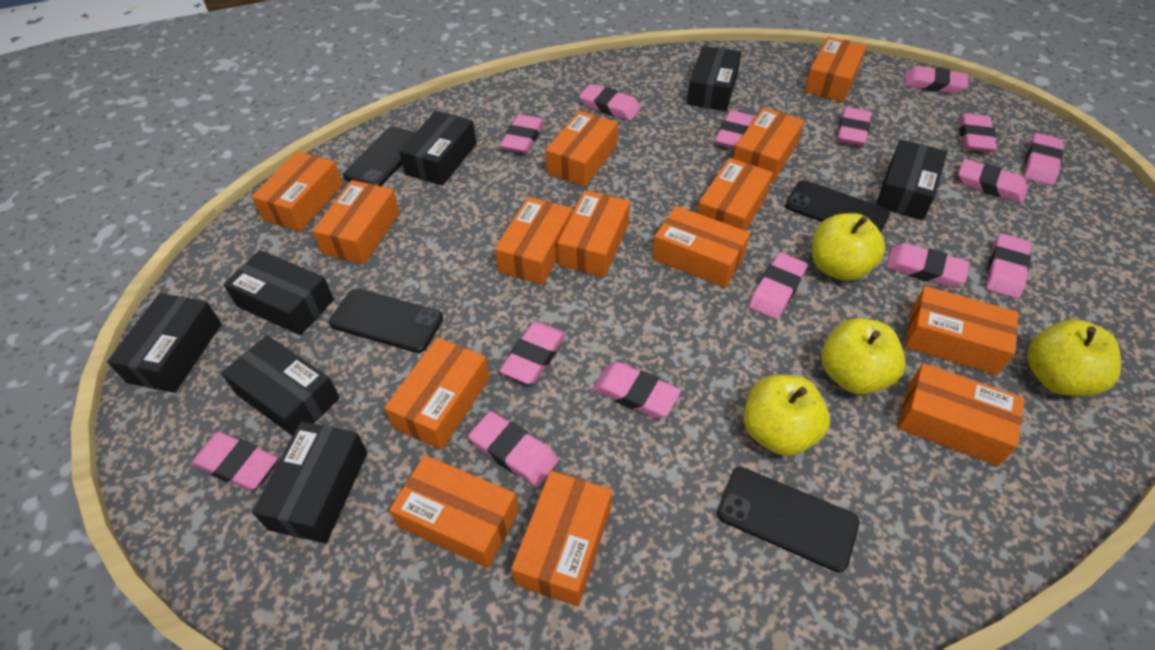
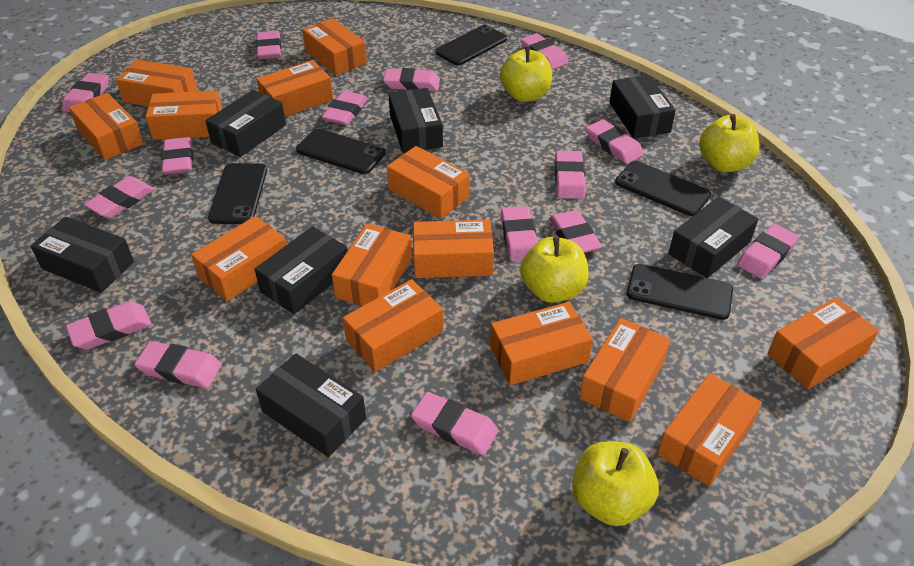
black phone: 4 -> 5

